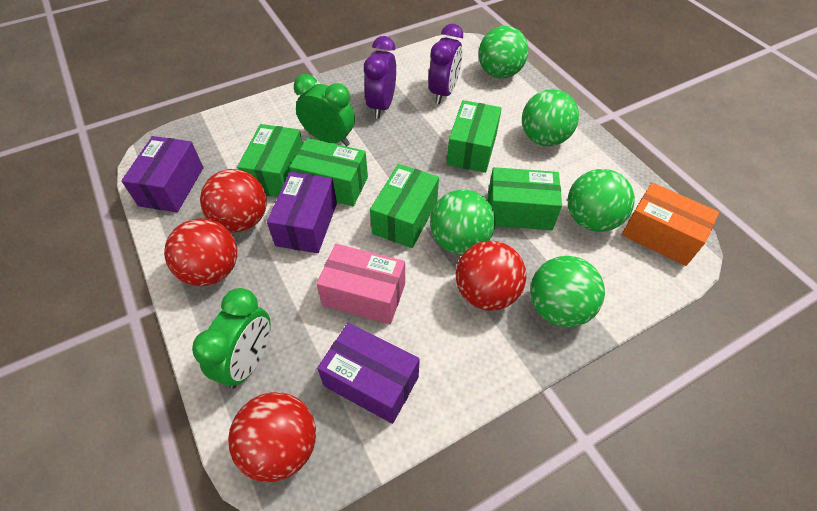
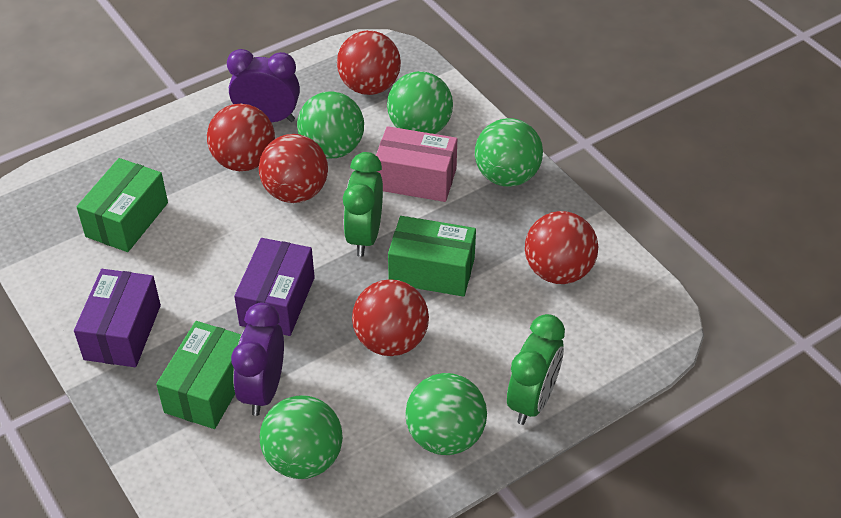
green box: 5 -> 3
orange box: 1 -> 0
purple box: 3 -> 2
red ball: 4 -> 5

